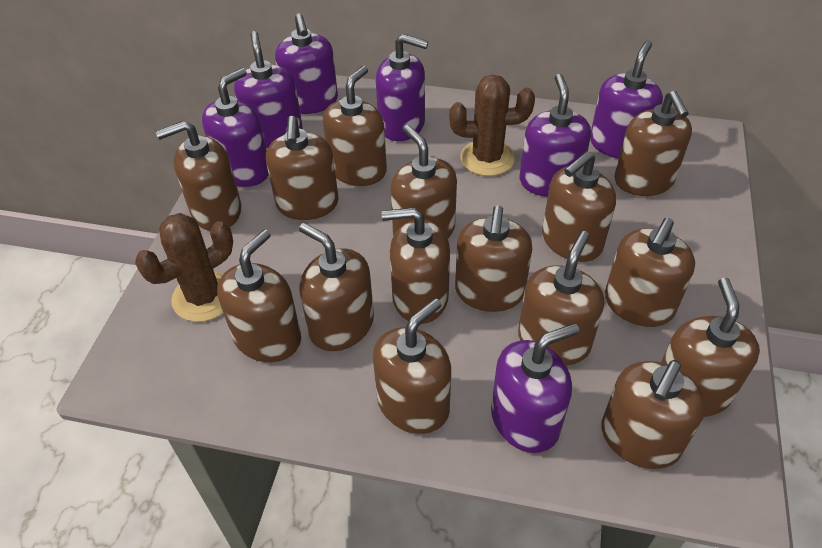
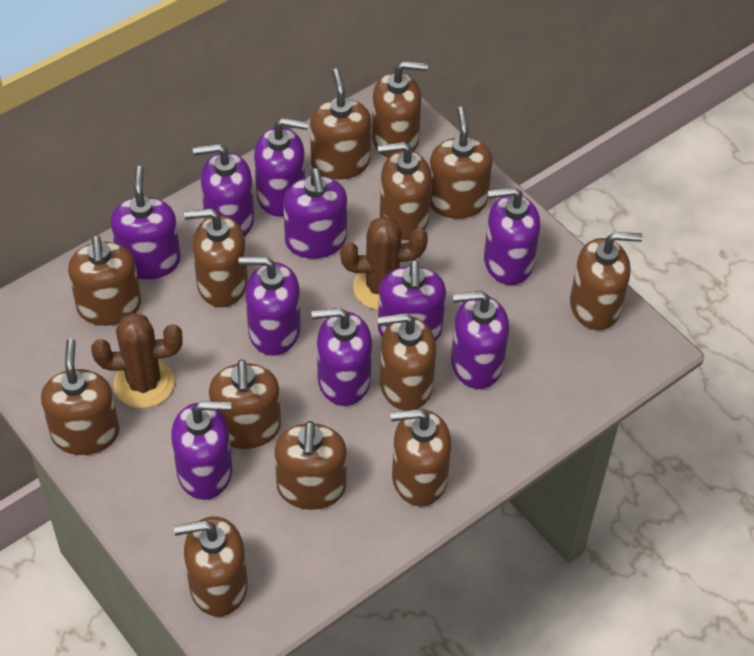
brown soap dispenser: 15 -> 13
purple soap dispenser: 7 -> 10

